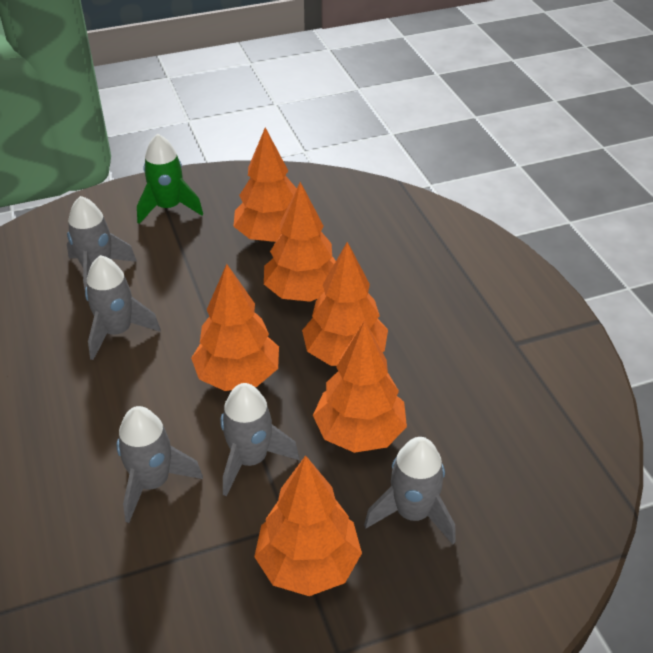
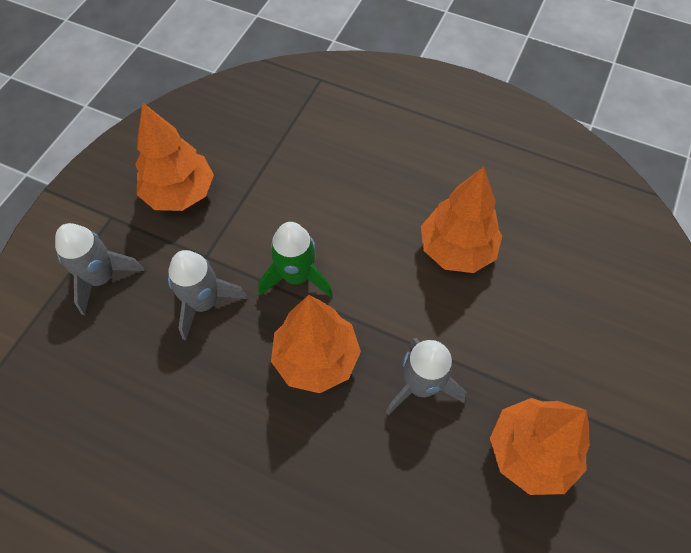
grey rocket: 5 -> 3
orange tree: 6 -> 4

